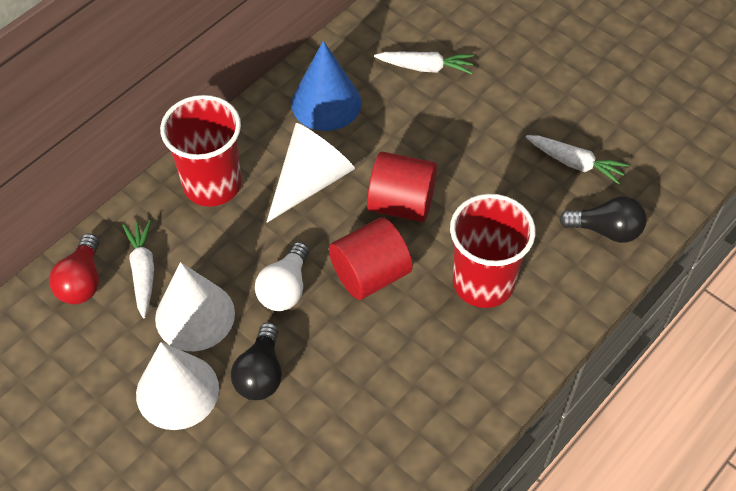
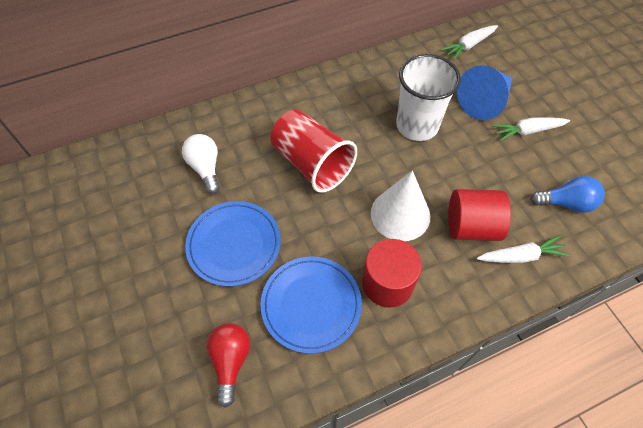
black light bulb: 2 -> 0
blue light bulb: 0 -> 1
blue plate: 0 -> 2
red cup: 2 -> 1
white cone: 3 -> 1
white cup: 0 -> 1

